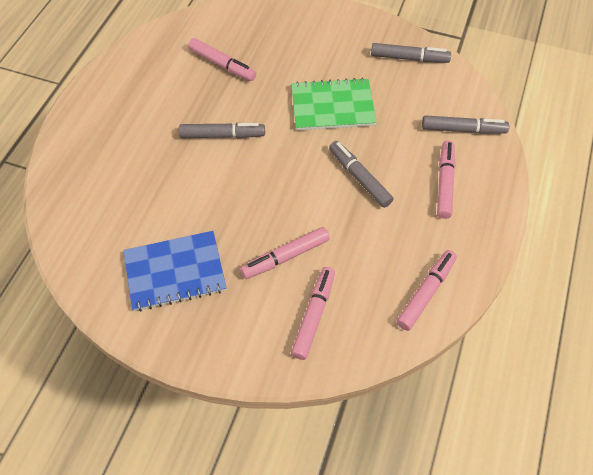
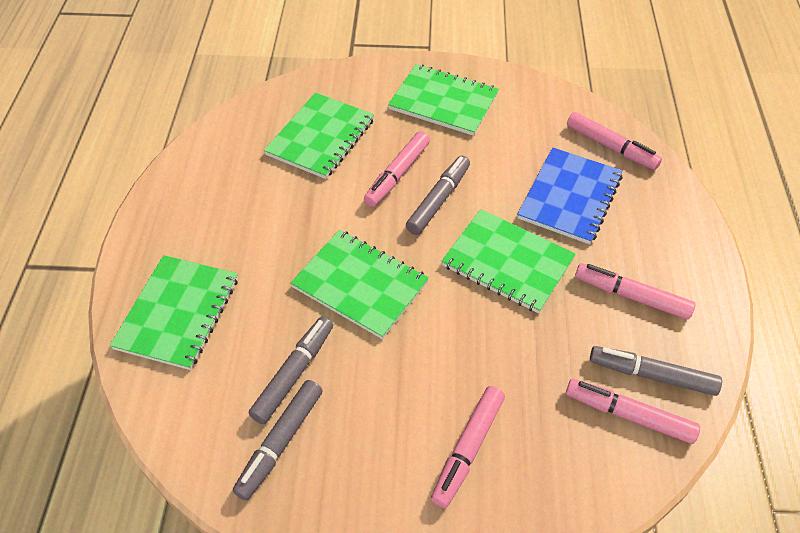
green notebook: 1 -> 5

